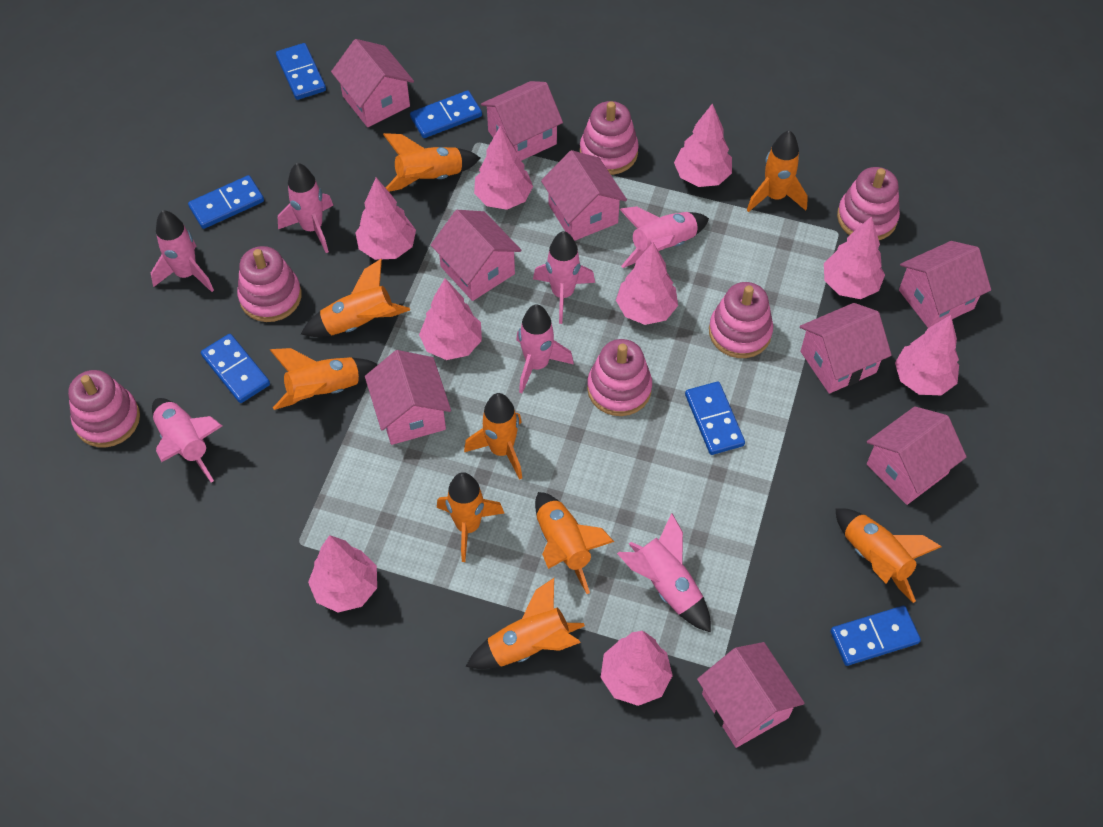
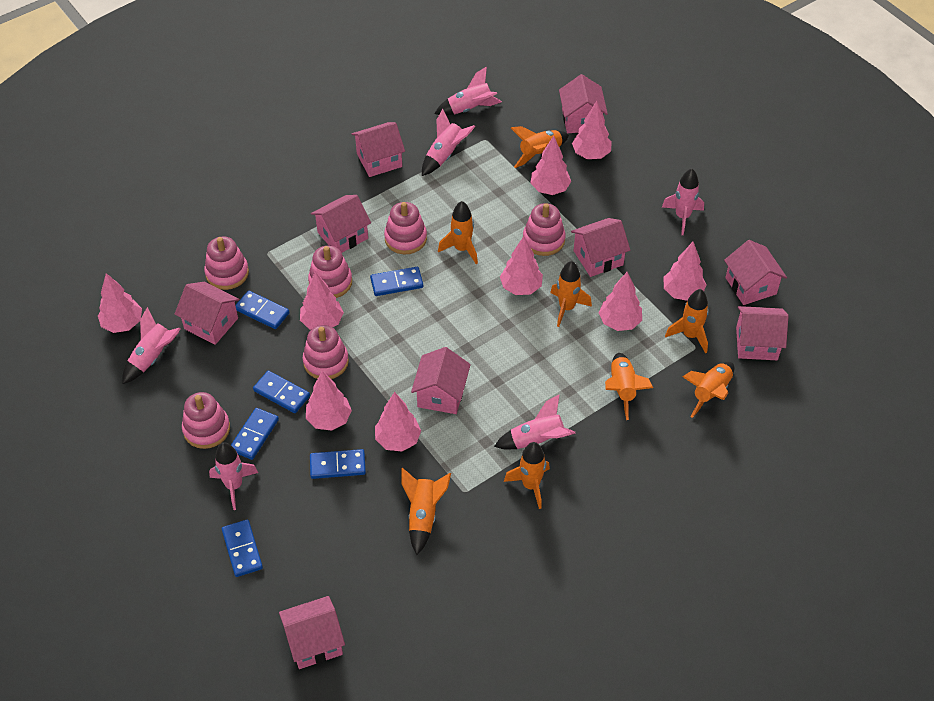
orange rocket: 9 -> 8
pink rocket: 7 -> 6

